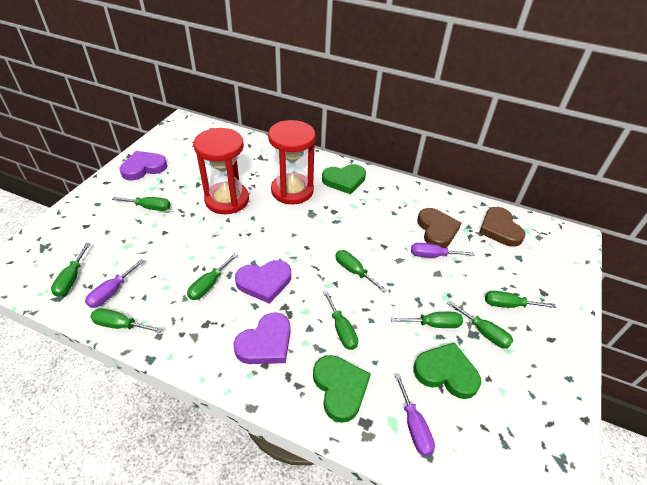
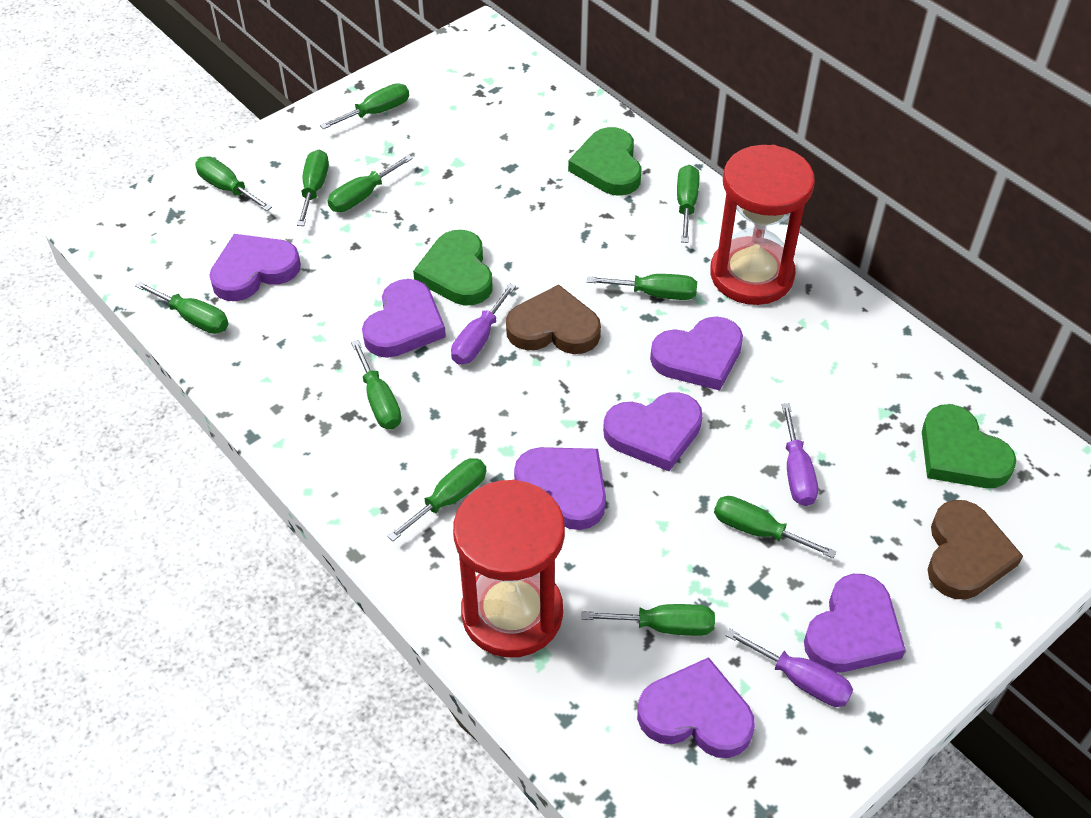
green screwdriver: 9 -> 11
purple heart: 3 -> 7

